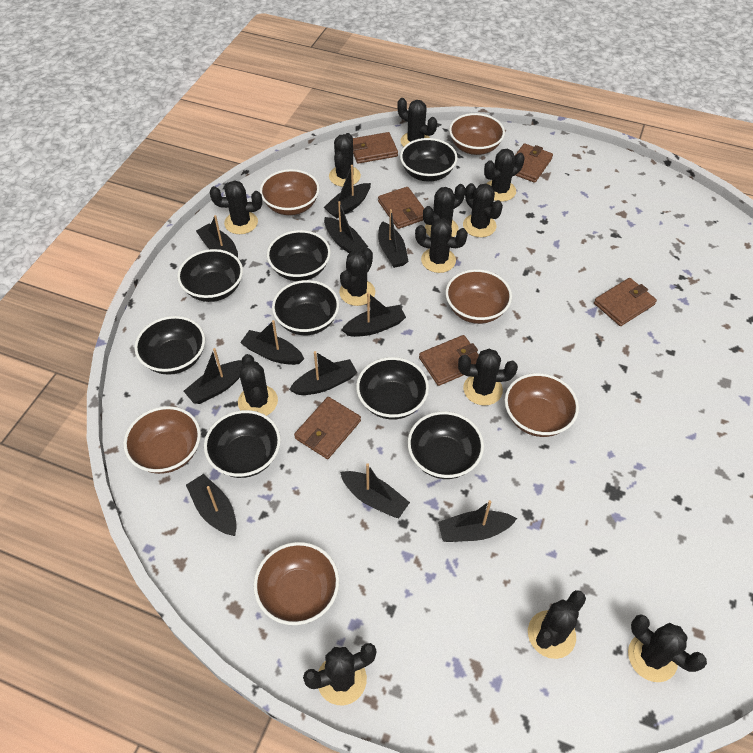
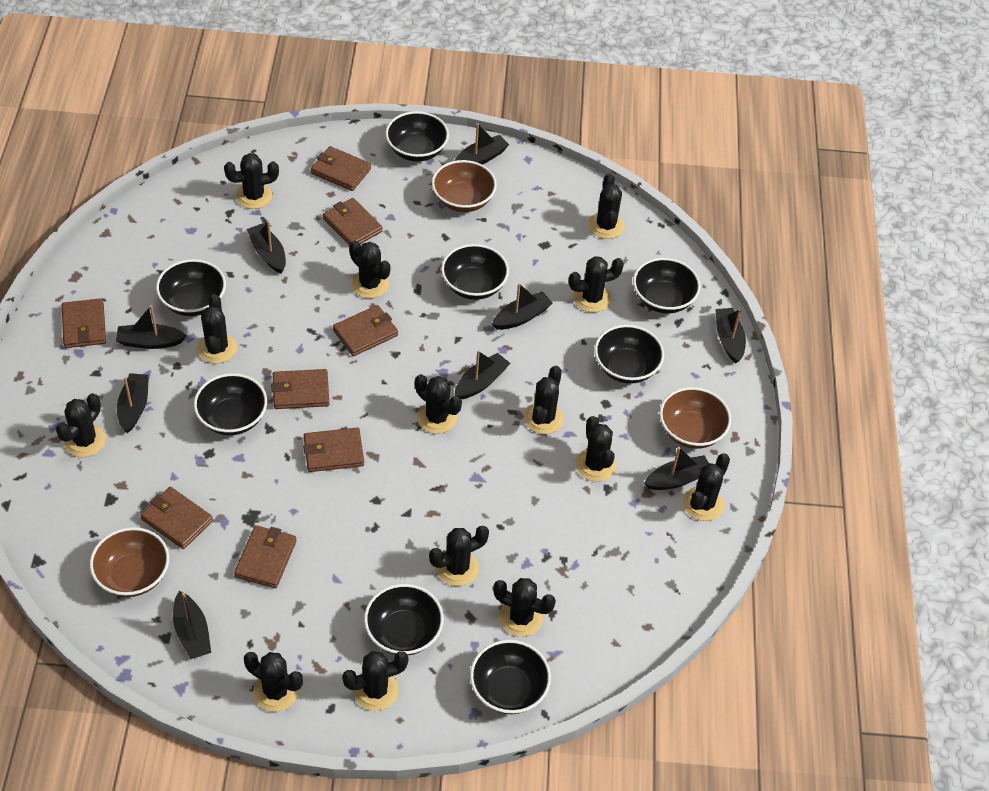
black boat: 11 -> 9
black cactus: 13 -> 14
brown bowl: 6 -> 3
brown wallet: 6 -> 8

